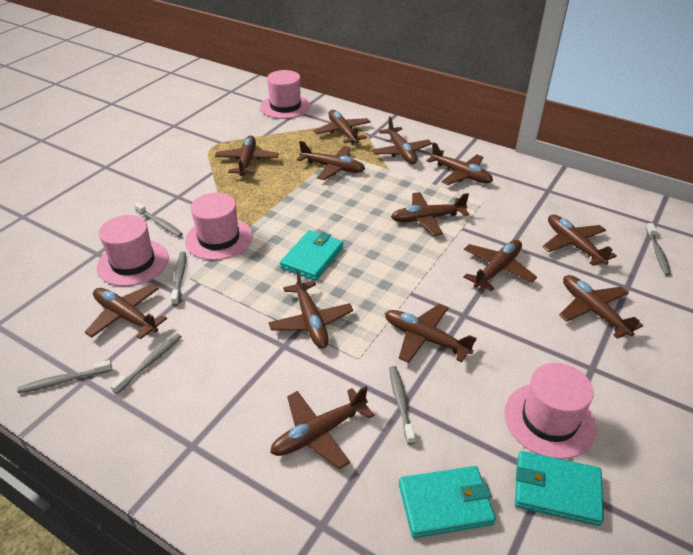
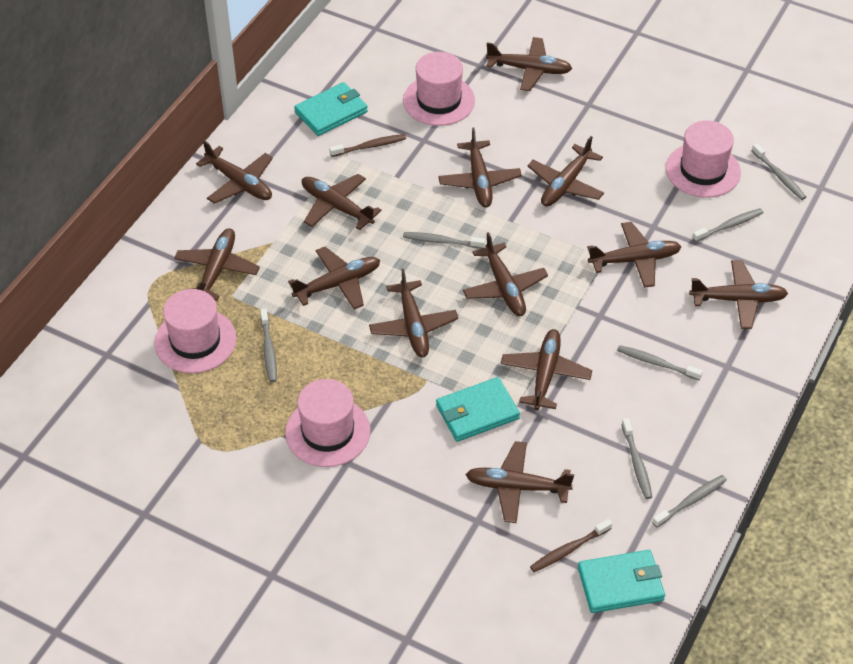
brown toothbrush: 0 -> 2
grey toothbrush: 6 -> 7

